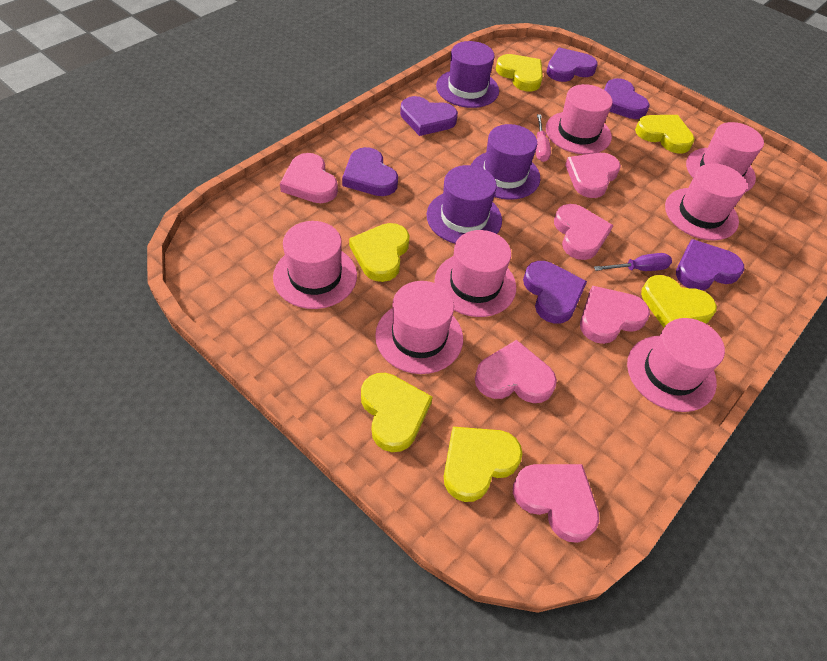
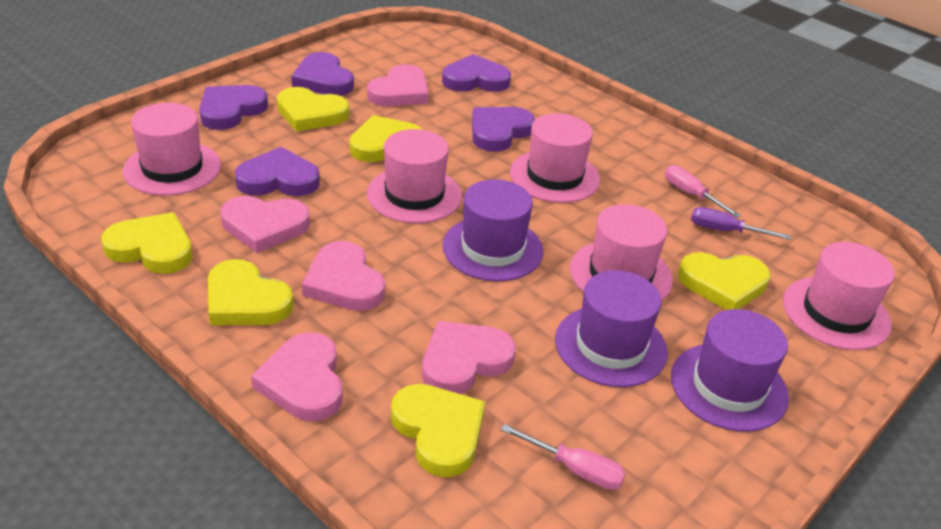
pink hat: 7 -> 5
pink heart: 6 -> 5
pink screwdriver: 1 -> 2
purple heart: 6 -> 5

